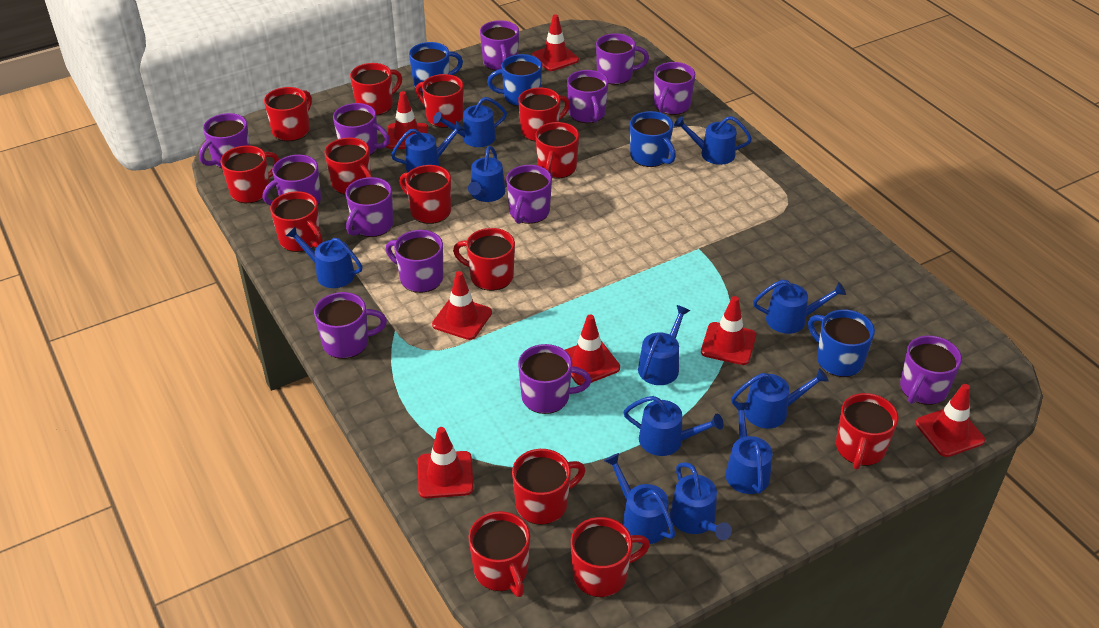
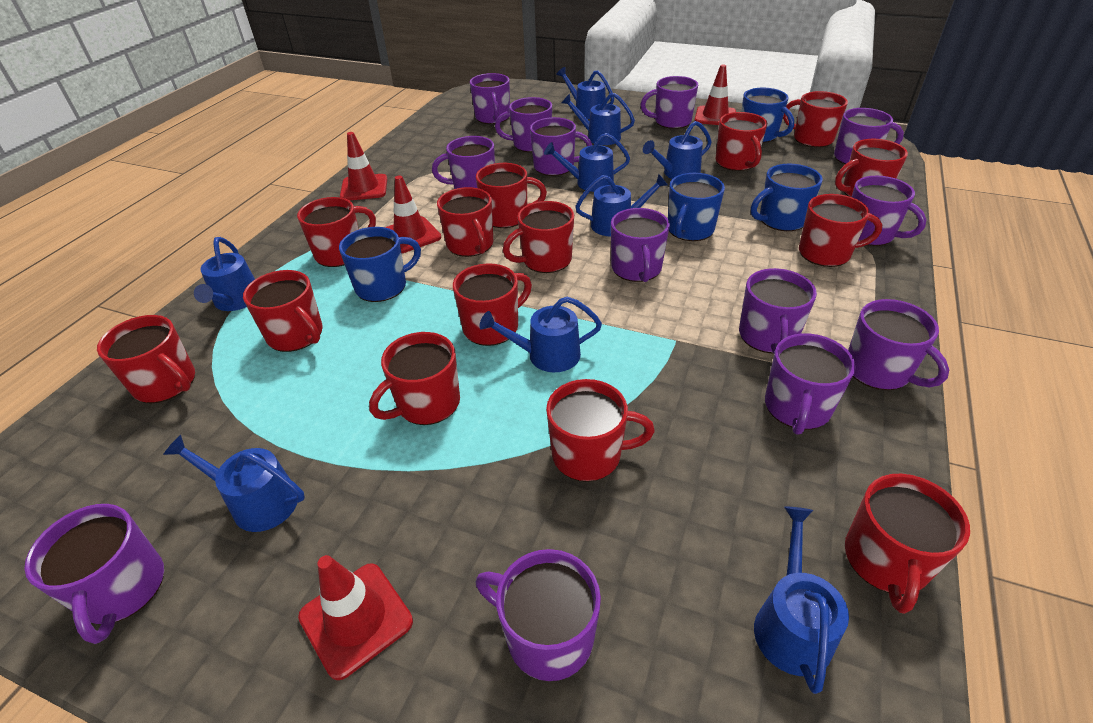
blue watering can: 12 -> 9
red traffic cone: 7 -> 4

